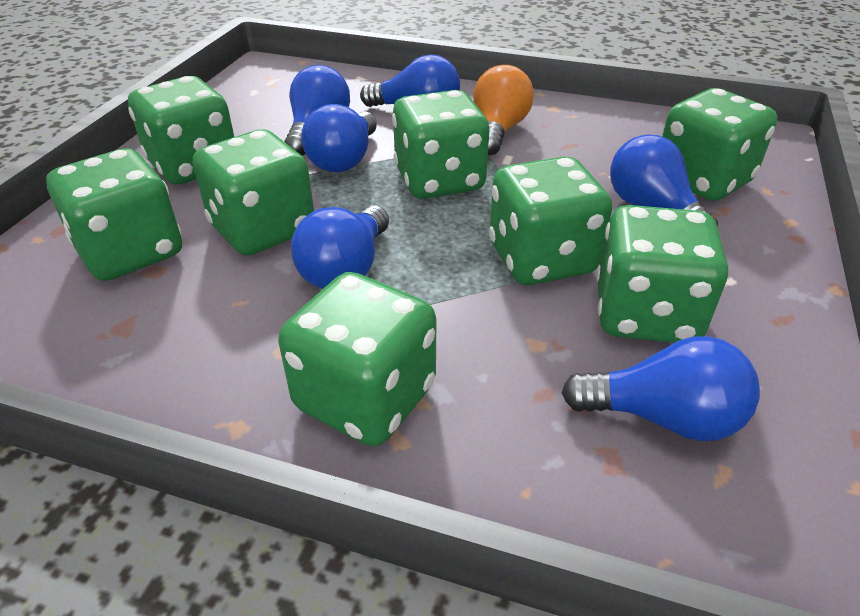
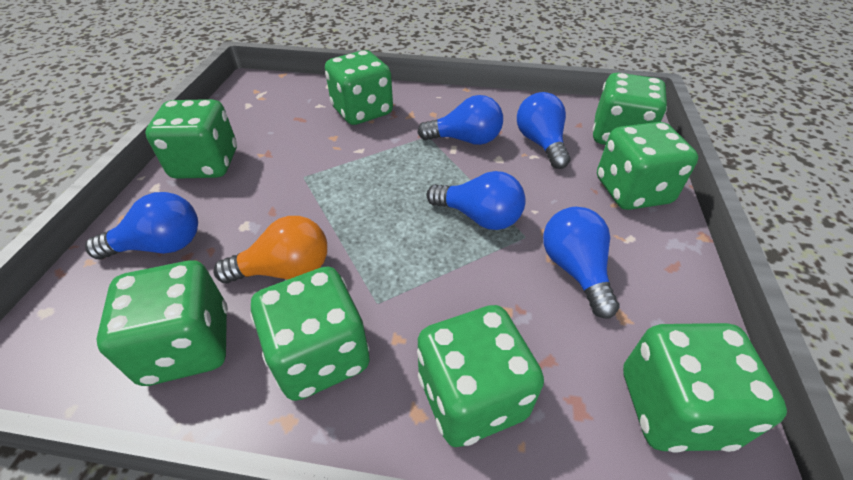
blue light bulb: 6 -> 5

